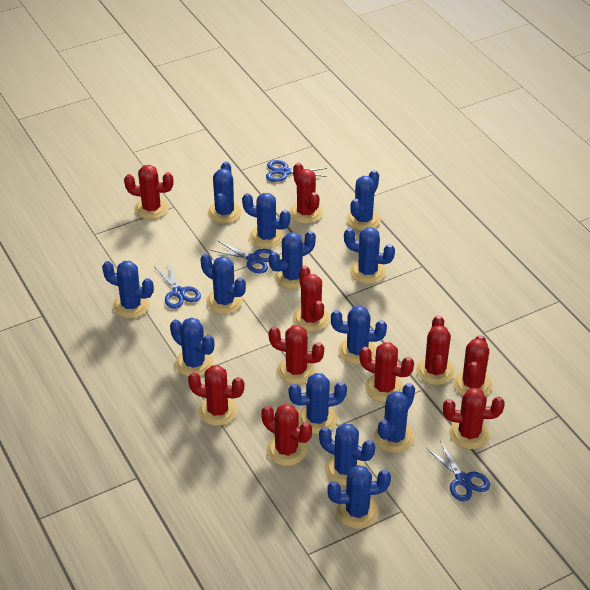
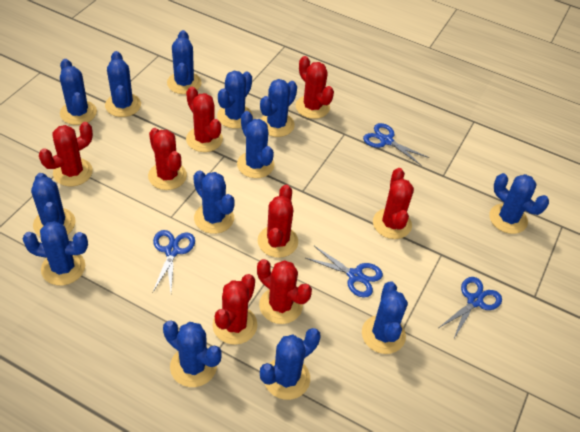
red cactus: 10 -> 8

